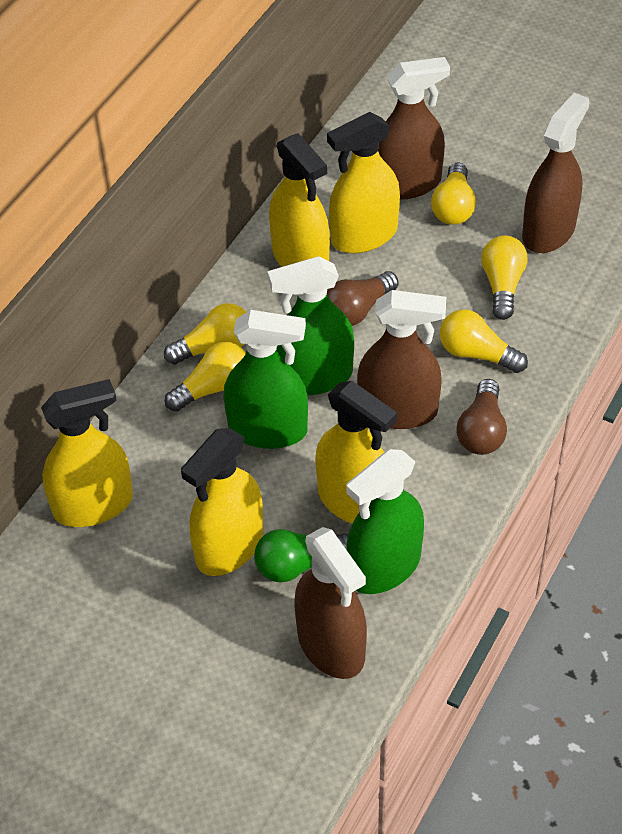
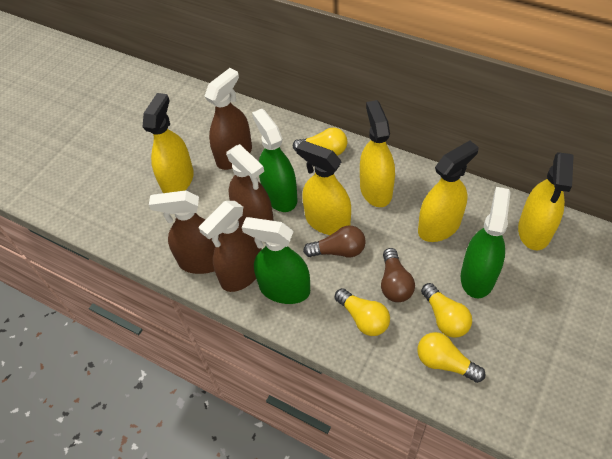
green light bulb: 1 -> 0
yellow light bulb: 5 -> 4

